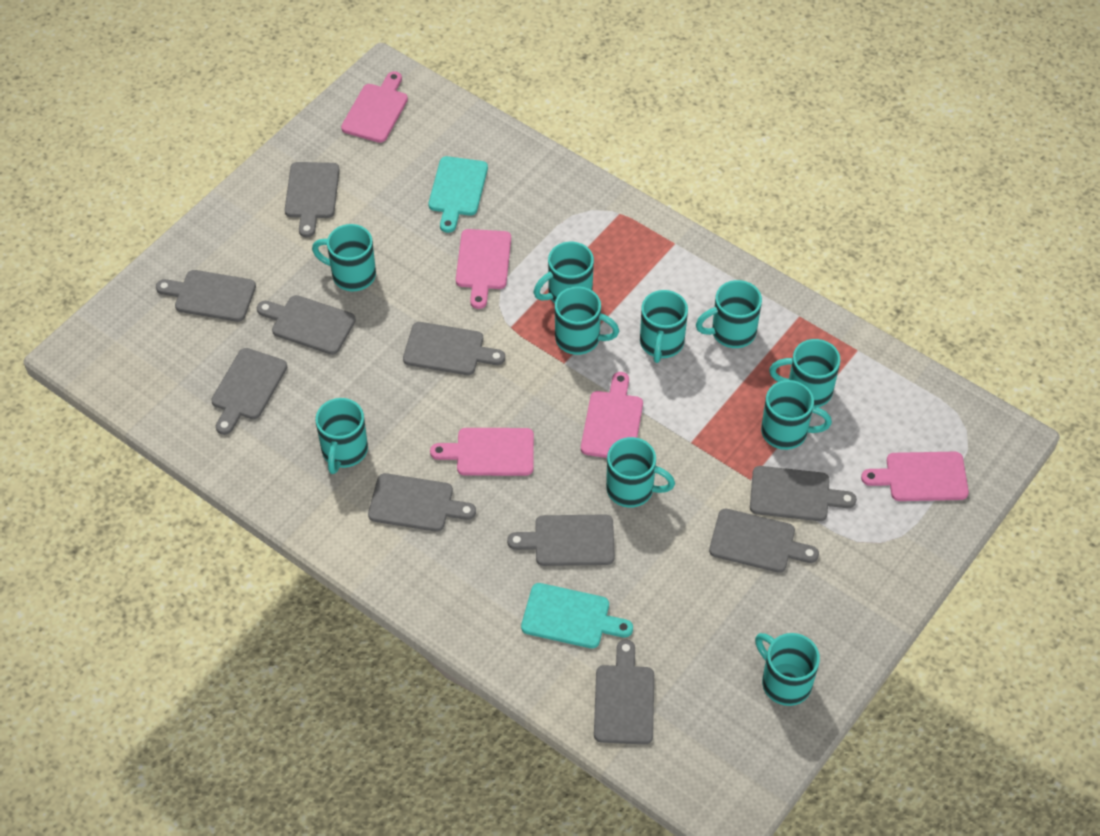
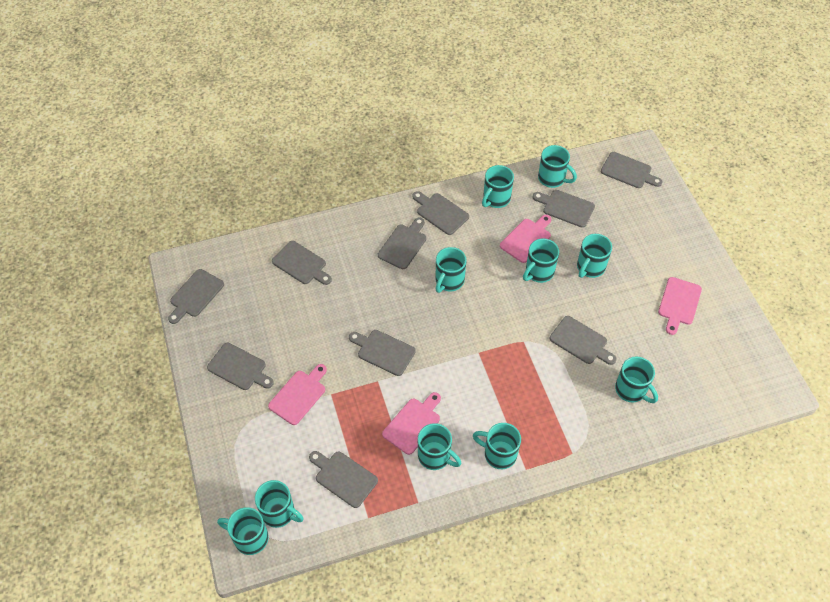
pink cutting board: 5 -> 4
turquoise cutting board: 2 -> 0

